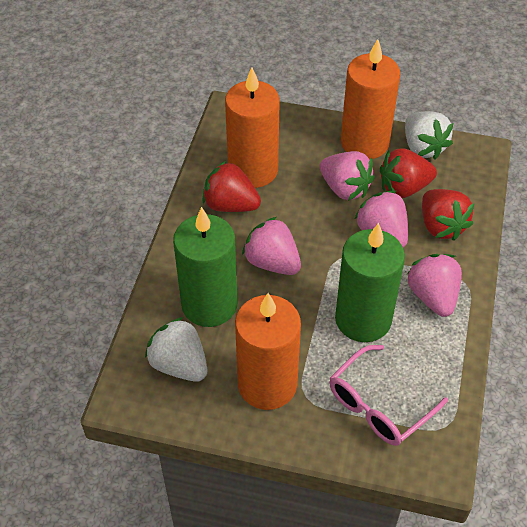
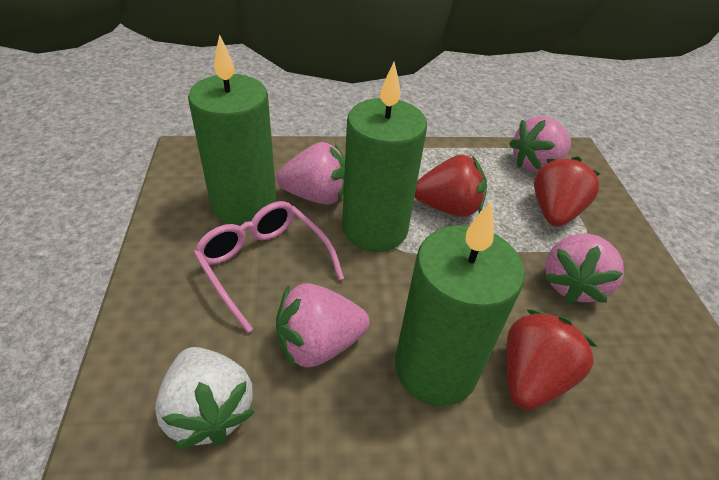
green candle: 2 -> 3
orange candle: 3 -> 0
white strawberry: 2 -> 1

